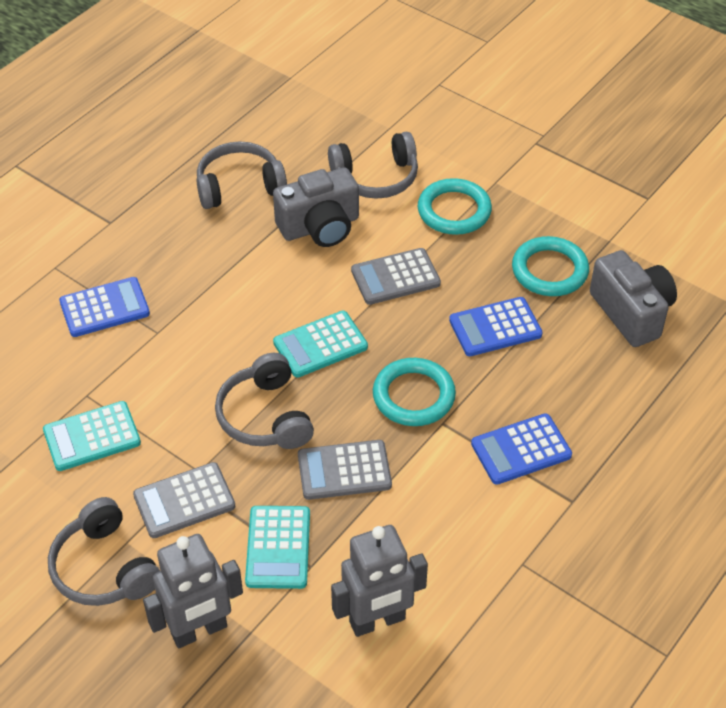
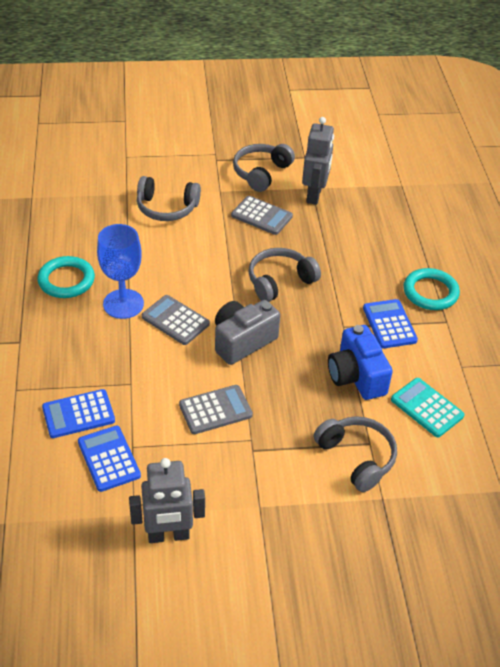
blue camera: 0 -> 1
blue goblet: 0 -> 1
grey camera: 2 -> 1
turquoise calculator: 3 -> 1
turquoise ring: 3 -> 2

